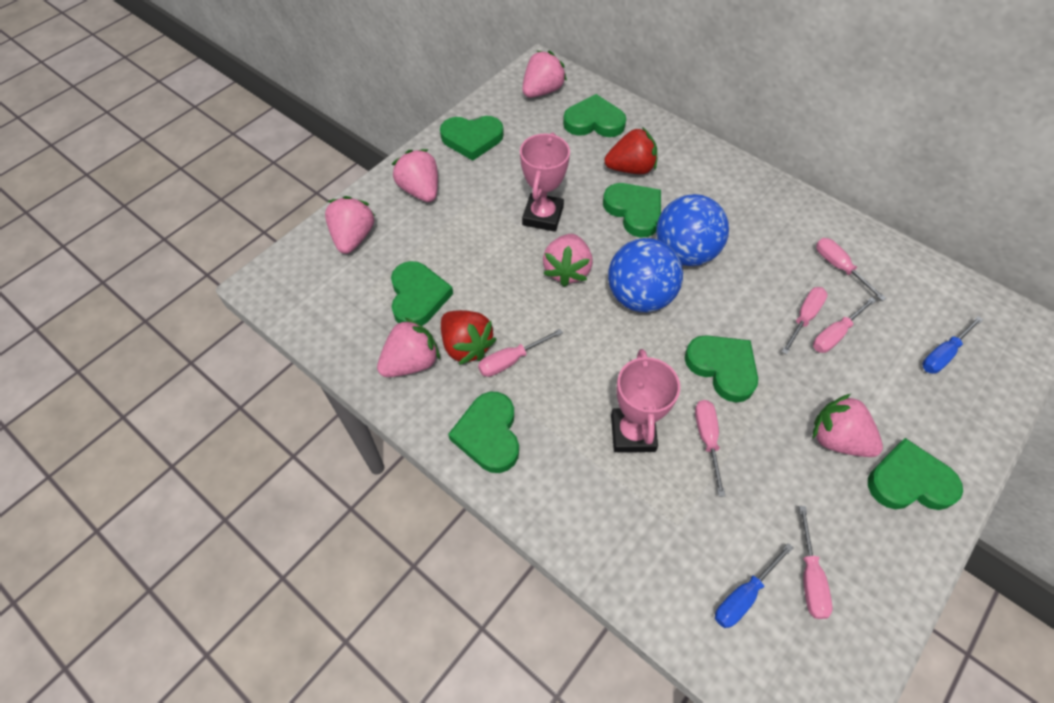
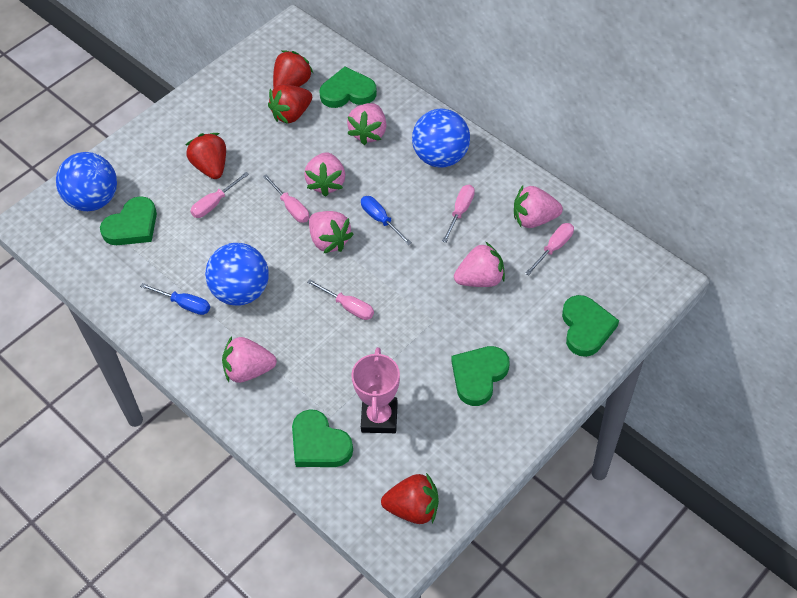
blue ball: 2 -> 3
green heart: 7 -> 5
pink screwdriver: 6 -> 5
pink trophy: 2 -> 1
red strawberry: 2 -> 4

